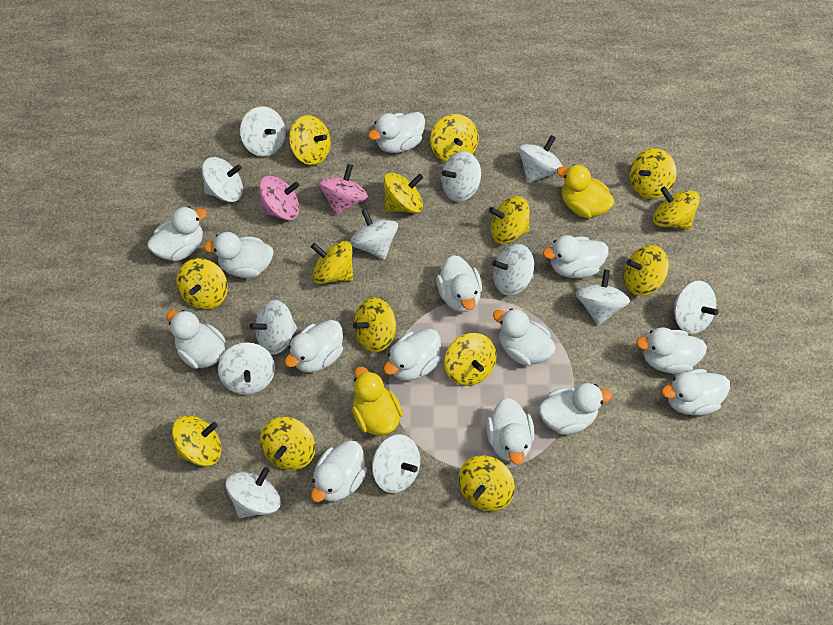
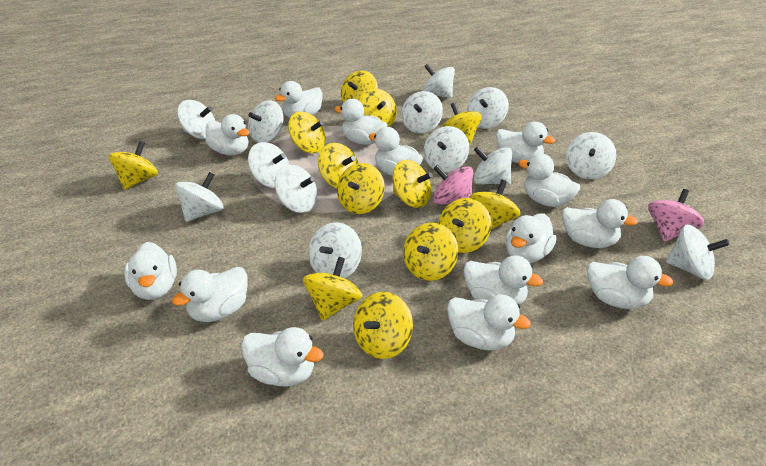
white spinning top: 12 -> 13
yellow duck: 2 -> 0
yellow spinning top: 14 -> 13

